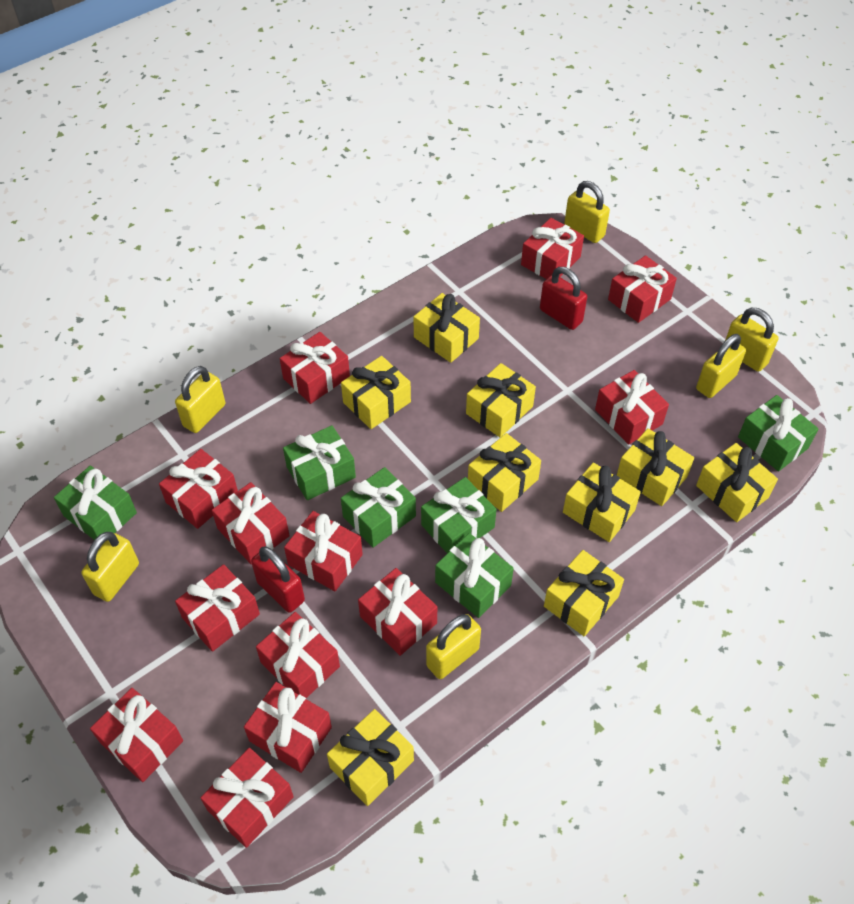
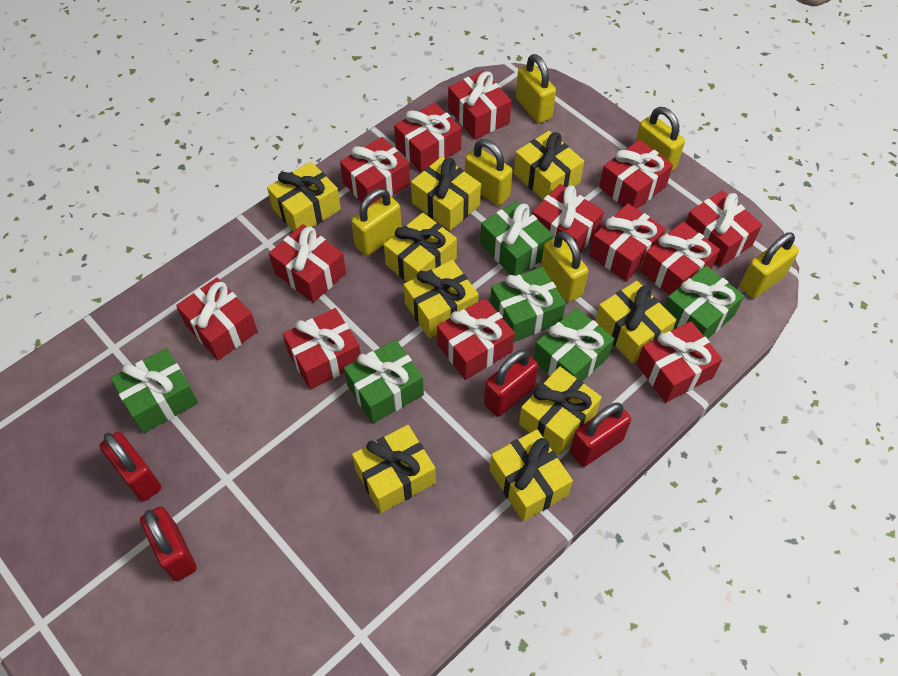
red padlock: 2 -> 4

